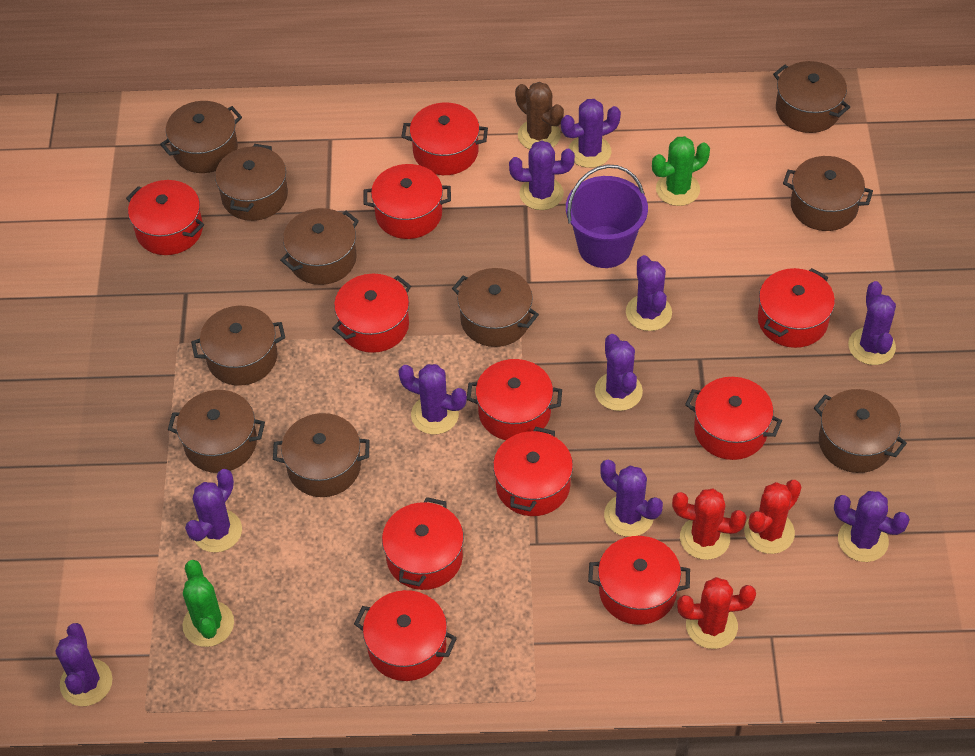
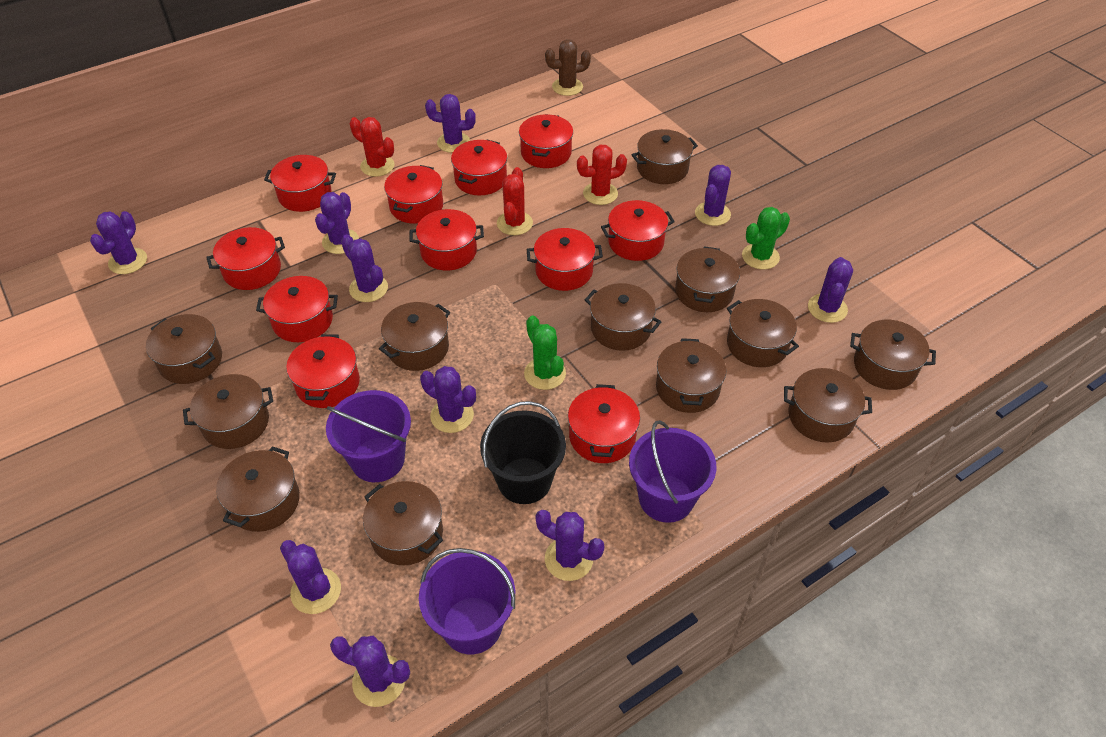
black bucket: 0 -> 1
brown pot: 10 -> 12
purple bucket: 1 -> 3

